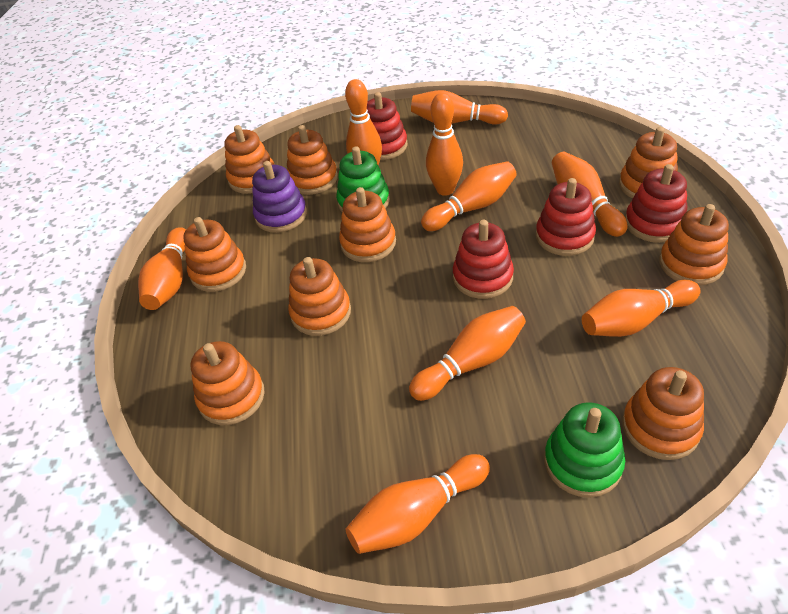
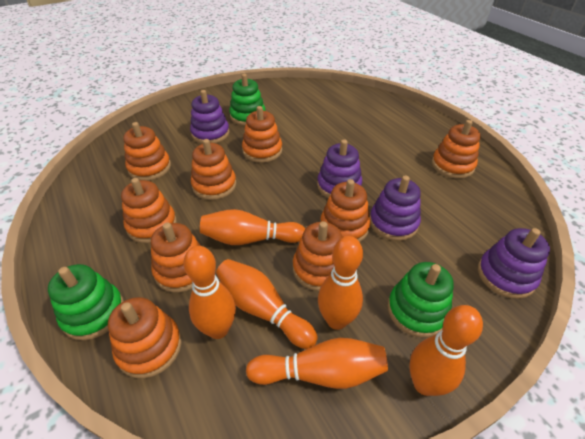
green stacking toy: 2 -> 3
orange bowling pin: 9 -> 6
purple stacking toy: 1 -> 4
red stacking toy: 4 -> 0

